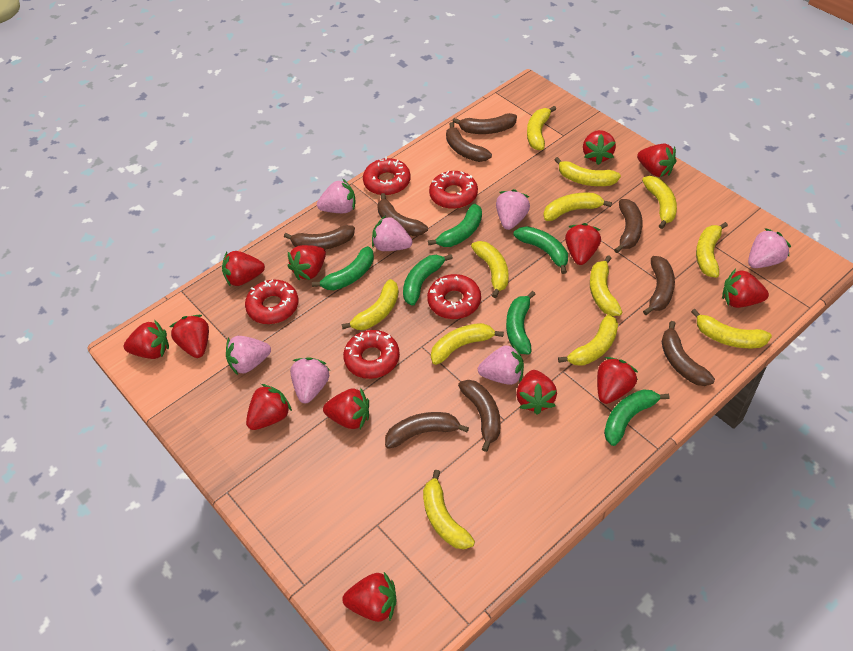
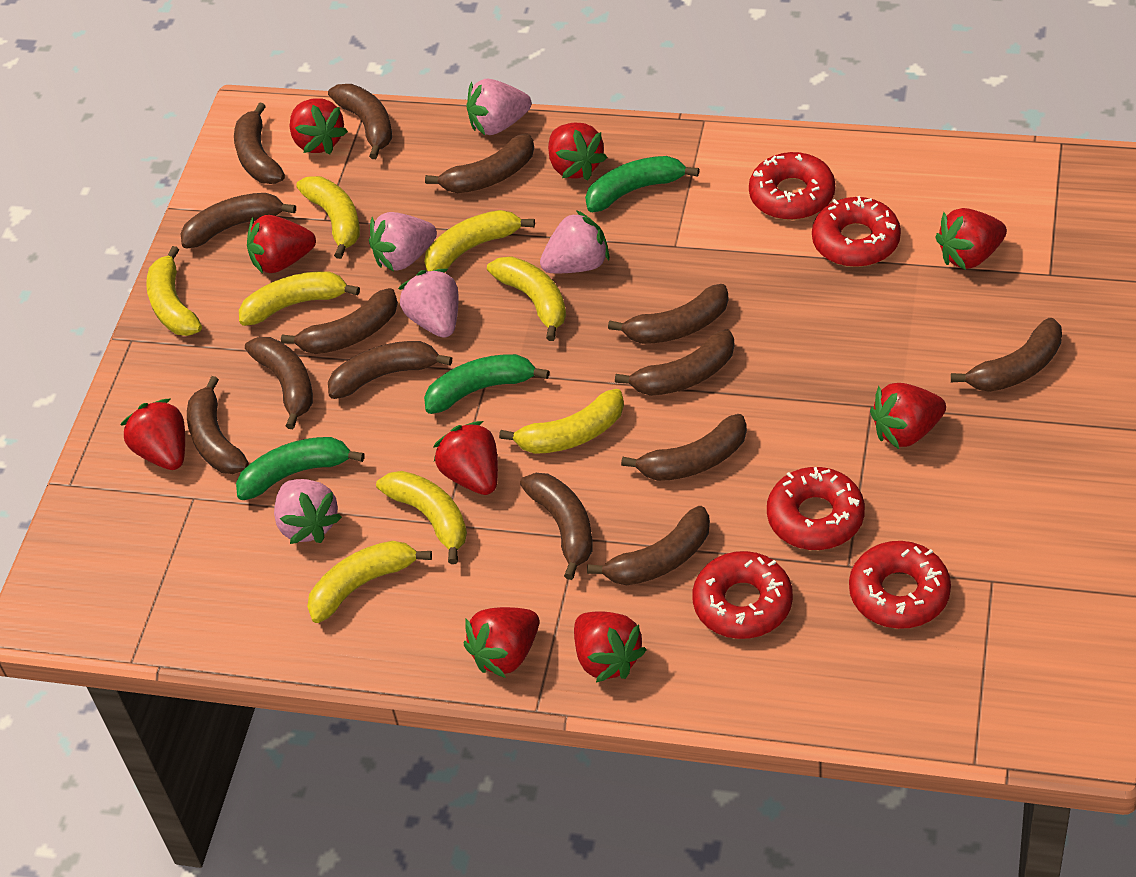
brown banana: 9 -> 14
green banana: 6 -> 3
pink strawberry: 7 -> 5
red strawberry: 13 -> 9
yellow banana: 12 -> 8

